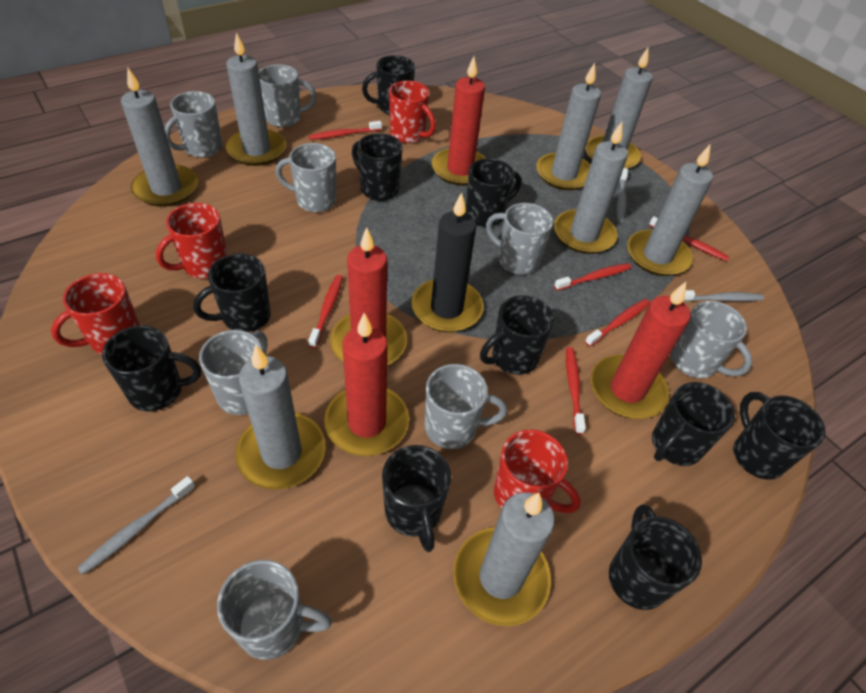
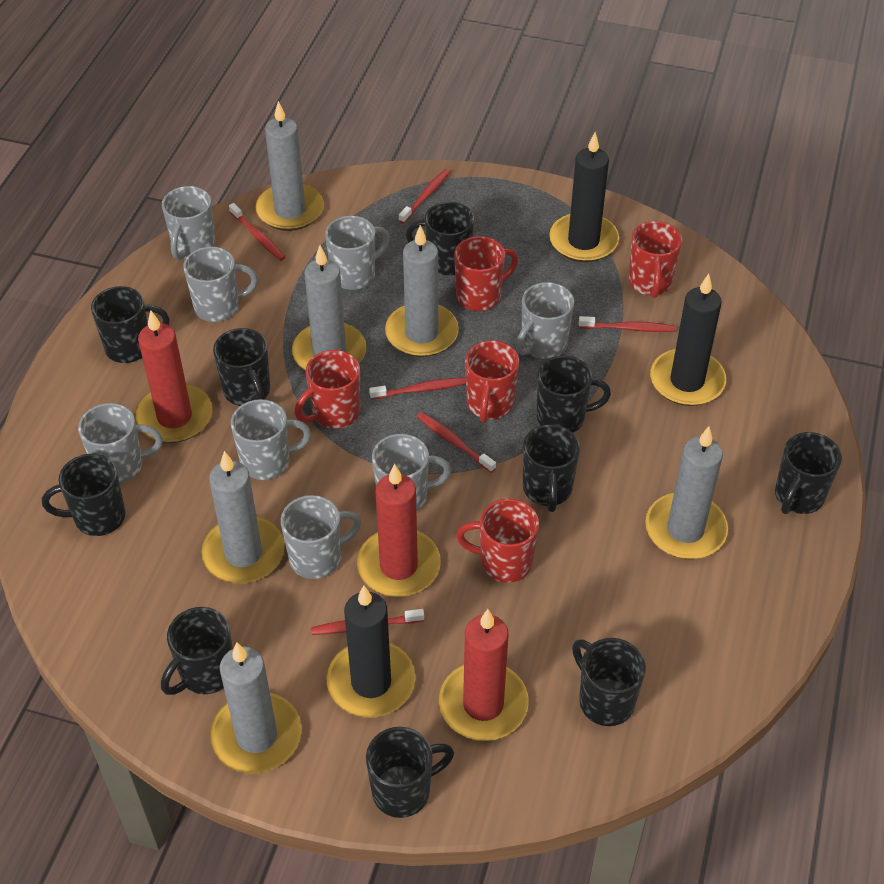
black candle: 1 -> 3
grey candle: 8 -> 6
grey toothbrush: 3 -> 0
red candle: 4 -> 3
red mug: 4 -> 5

